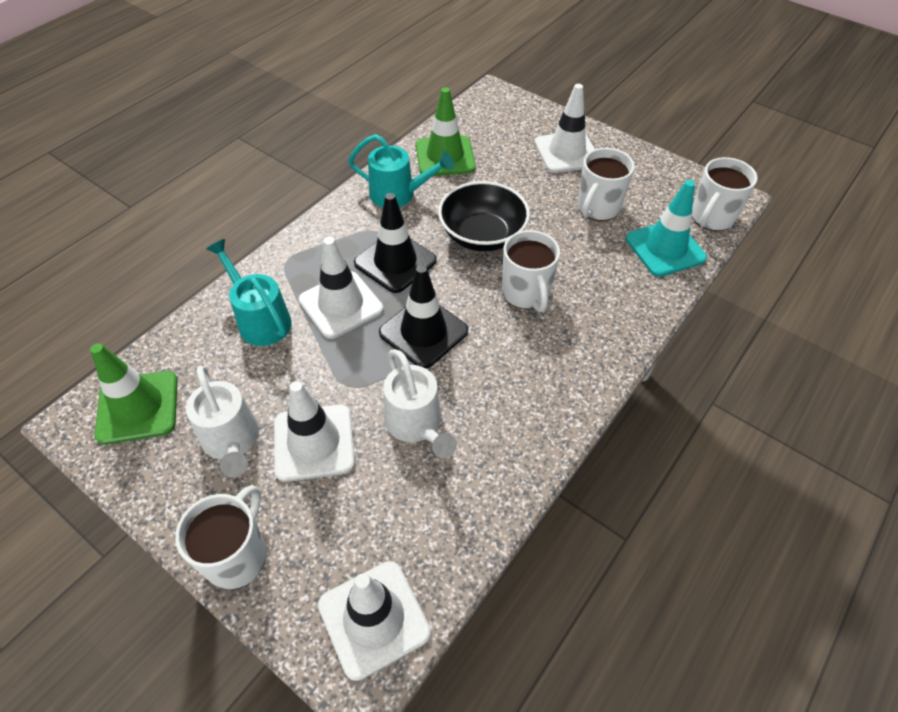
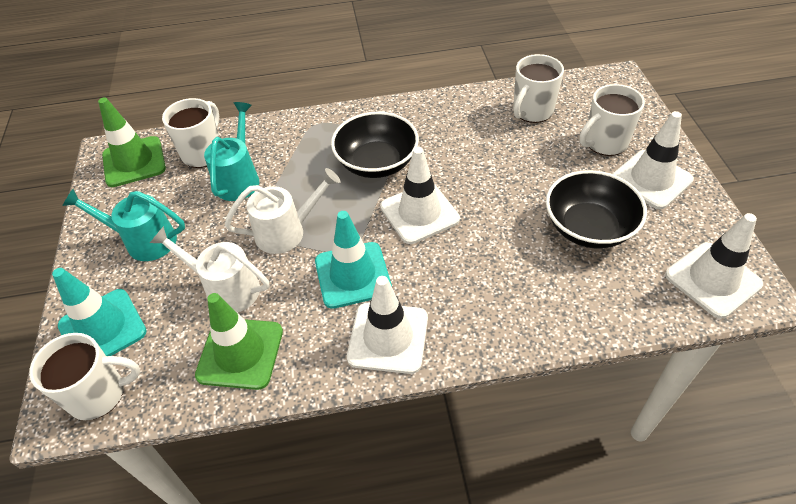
black bowl: 1 -> 2
black traffic cone: 2 -> 0
turquoise traffic cone: 1 -> 2

